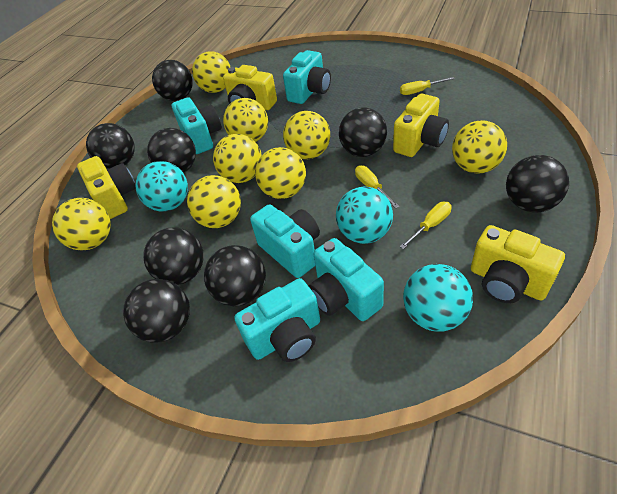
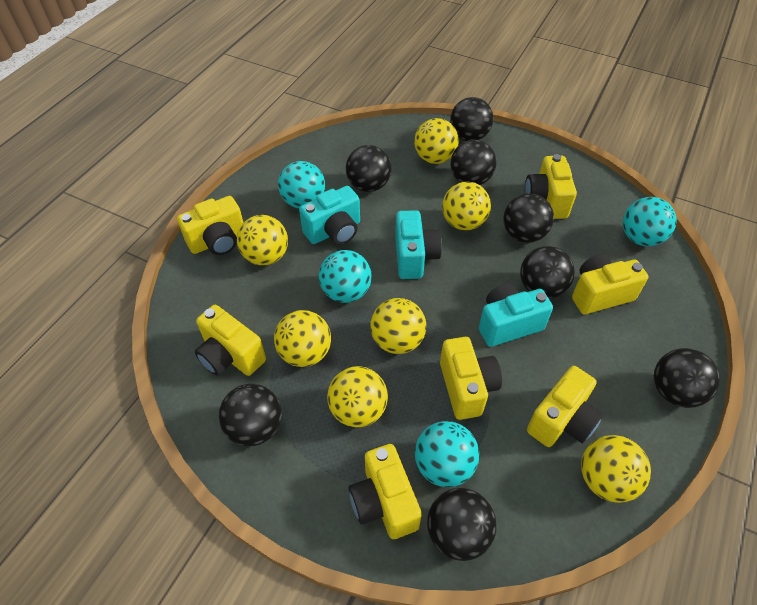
turquoise ball: 3 -> 4
turquoise camera: 5 -> 3
yellow ball: 8 -> 7
yellow camera: 4 -> 7
yellow screwdriver: 3 -> 0

